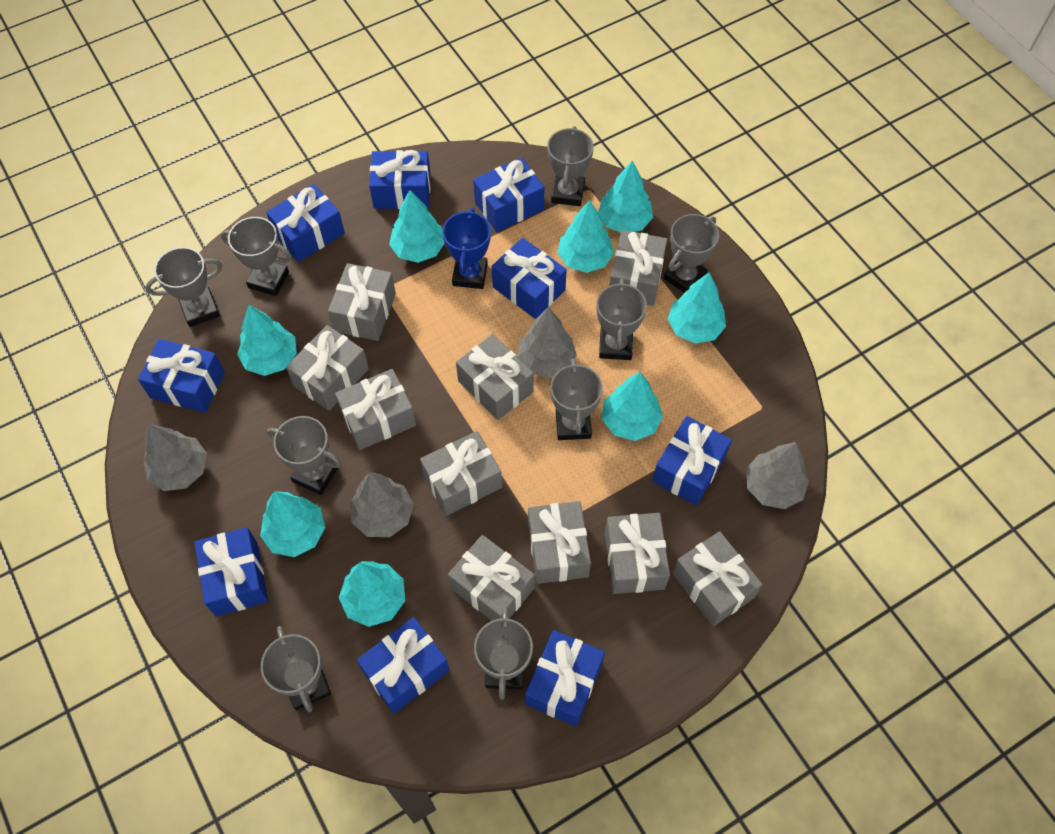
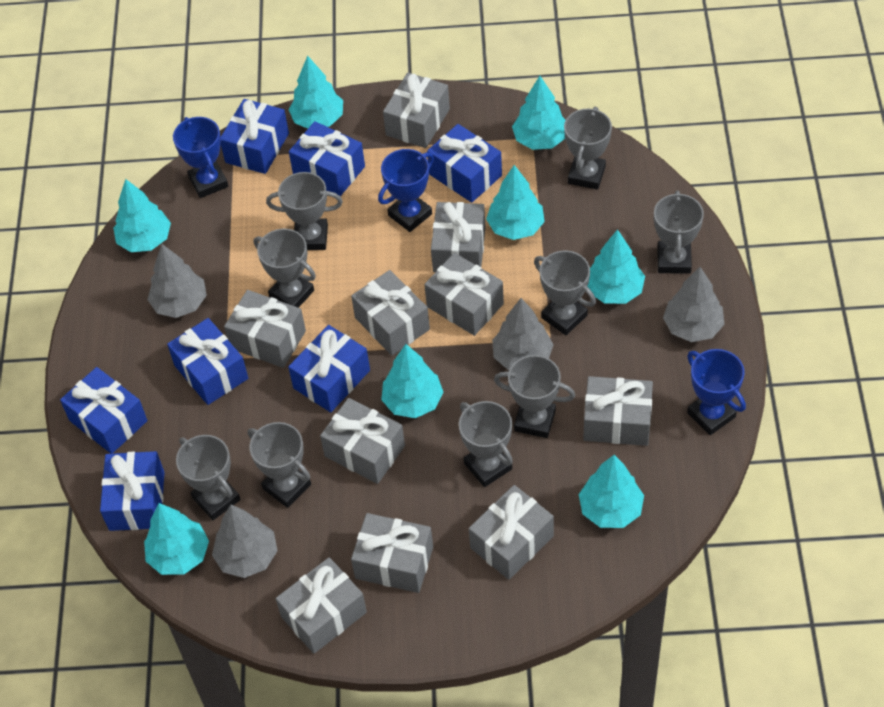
blue gift: 9 -> 7
blue trophy: 1 -> 3

